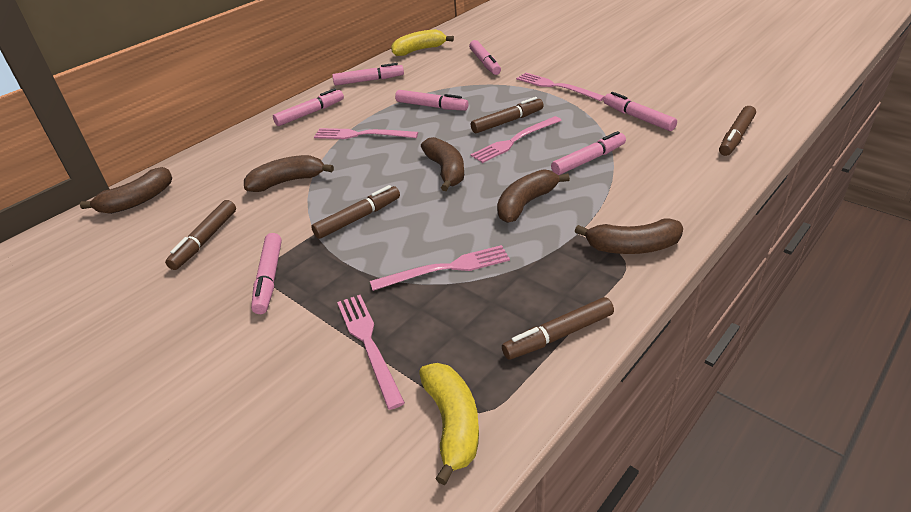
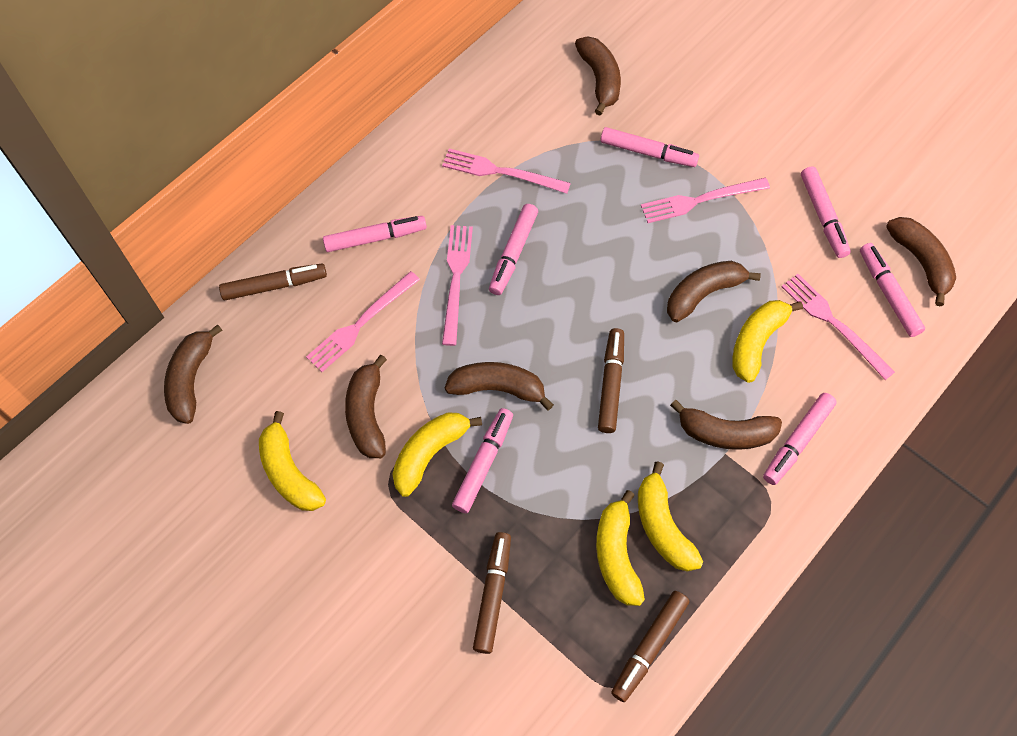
brown banana: 5 -> 7
brown marker: 5 -> 4
yellow banana: 2 -> 5

